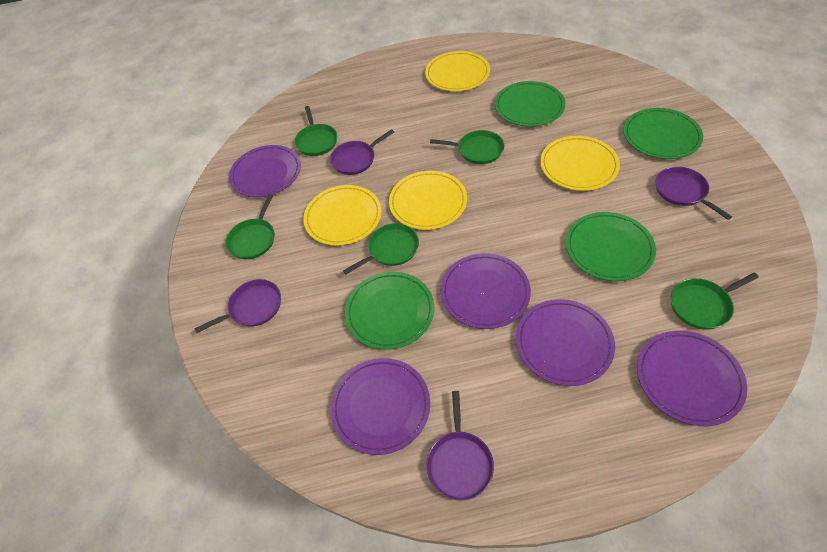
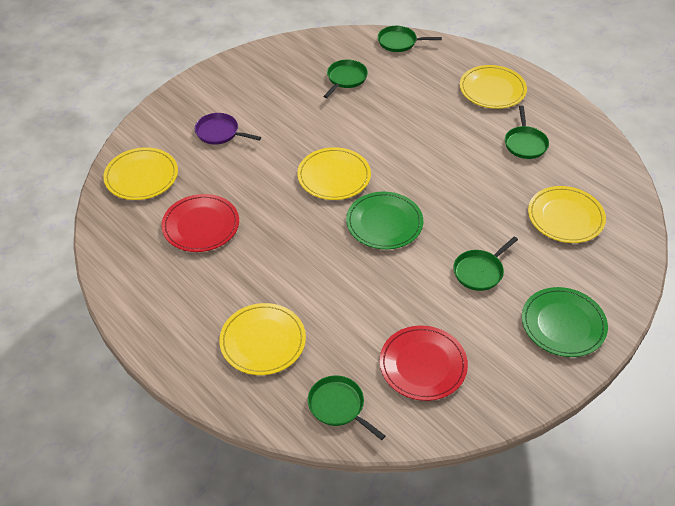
green plate: 4 -> 2
purple pan: 4 -> 1
purple plate: 5 -> 0
red plate: 0 -> 2
yellow plate: 4 -> 5

